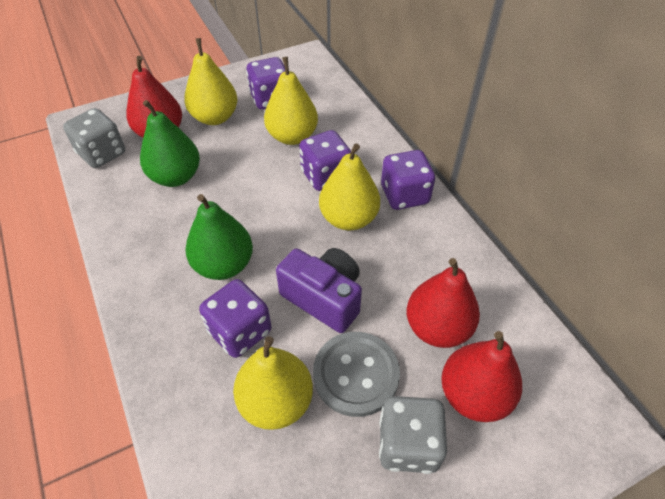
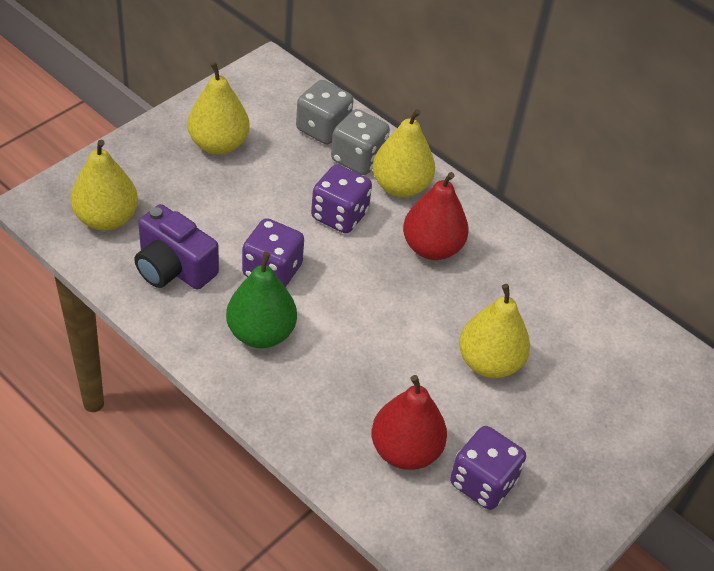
green pear: 2 -> 1
grey button: 1 -> 0
purple dice: 4 -> 3
red pear: 3 -> 2

